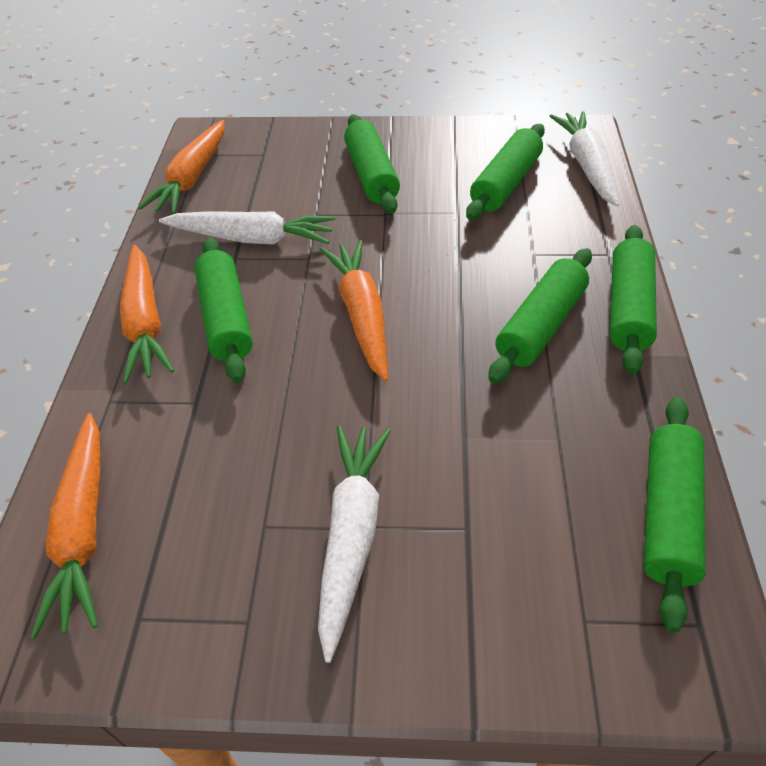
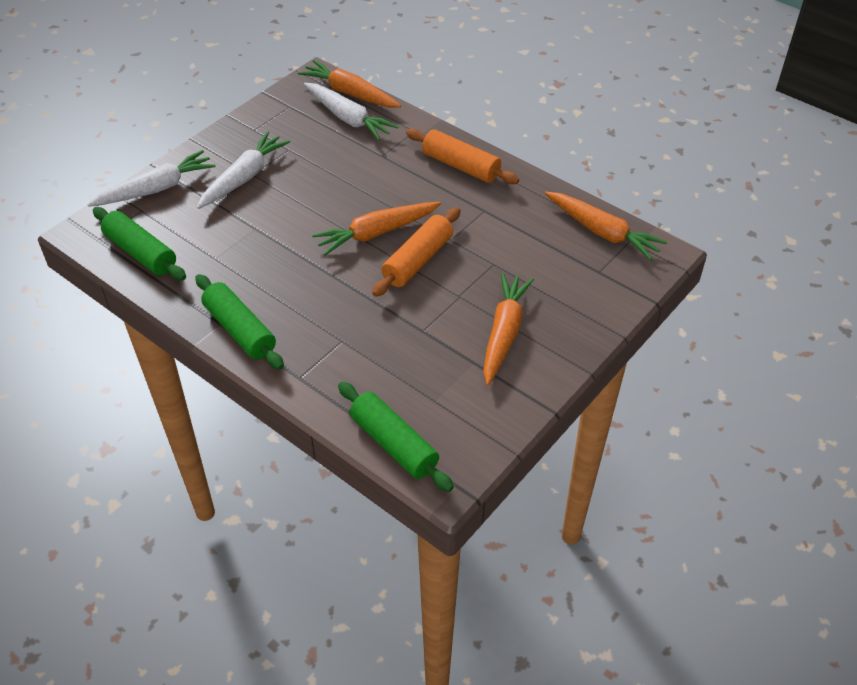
green rolling pin: 6 -> 3
orange rolling pin: 0 -> 2

